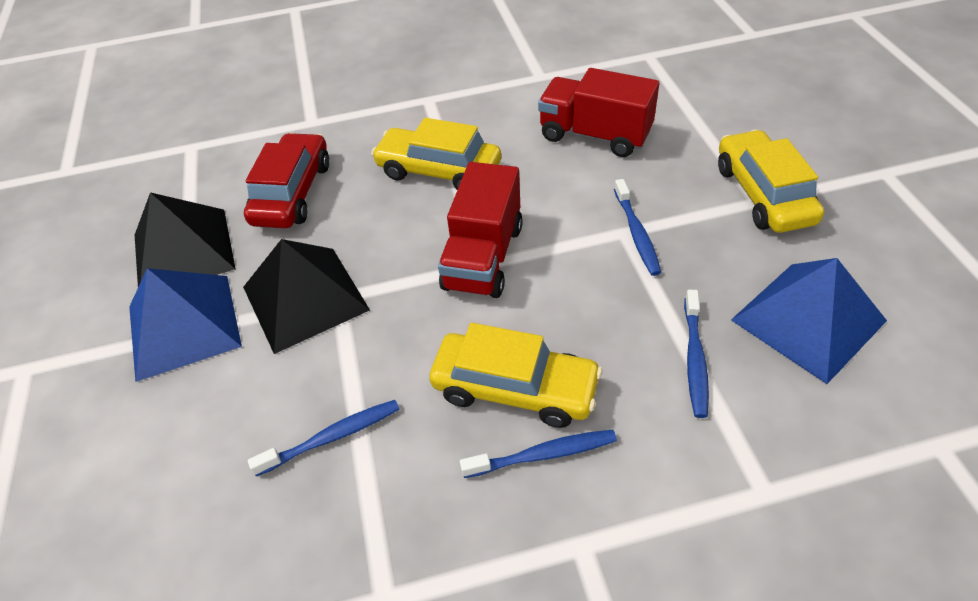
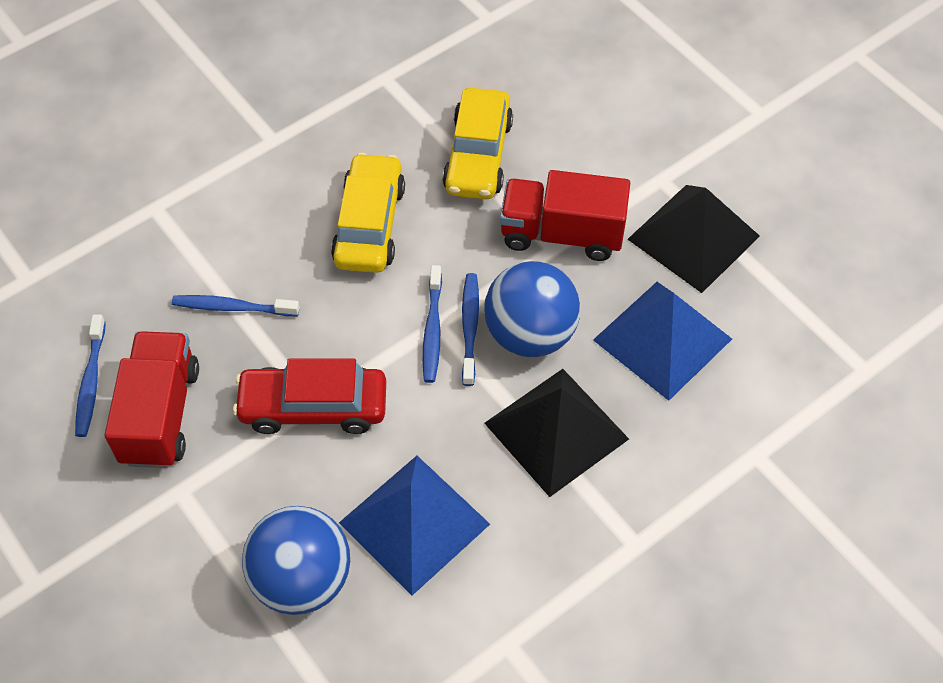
blue ball: 0 -> 2
yellow car: 3 -> 2

